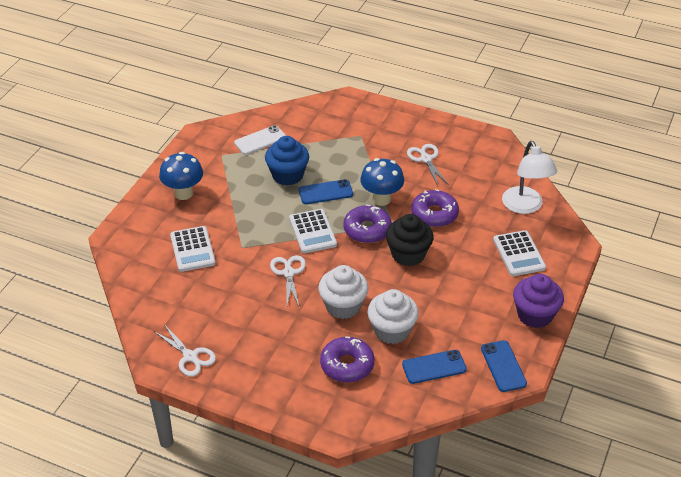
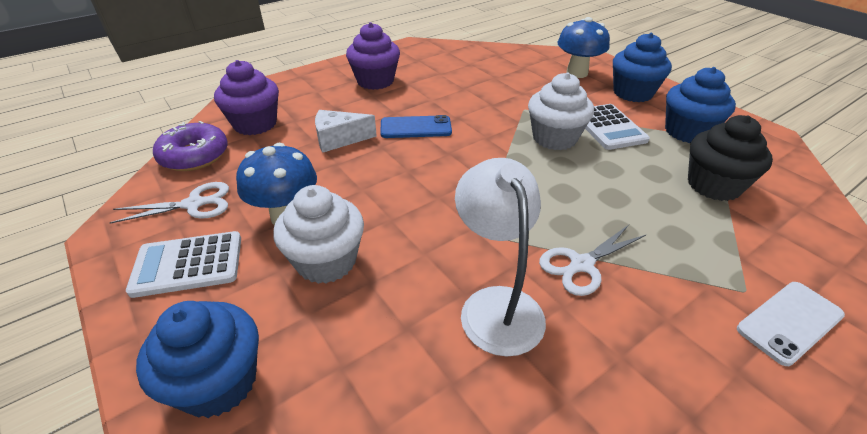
blue cupcake: 1 -> 3
blue phone: 3 -> 1
purple cupcake: 1 -> 2
purple donut: 3 -> 1
white calculator: 3 -> 2
white cheese: 0 -> 1
white scissors: 3 -> 2

